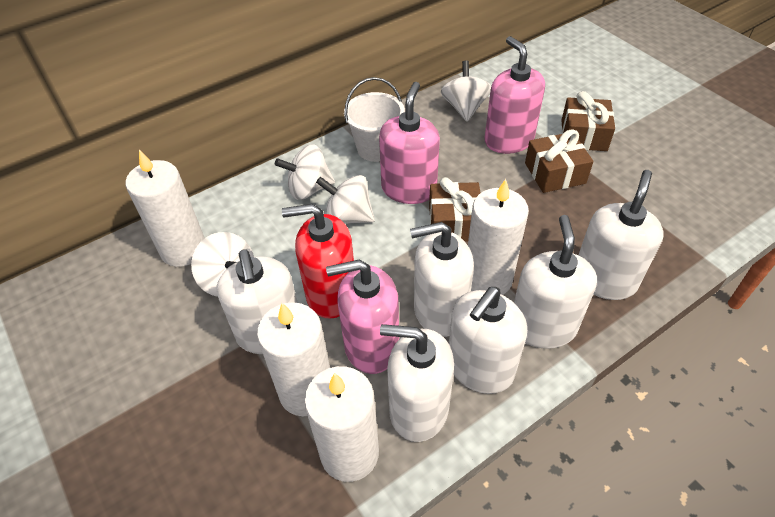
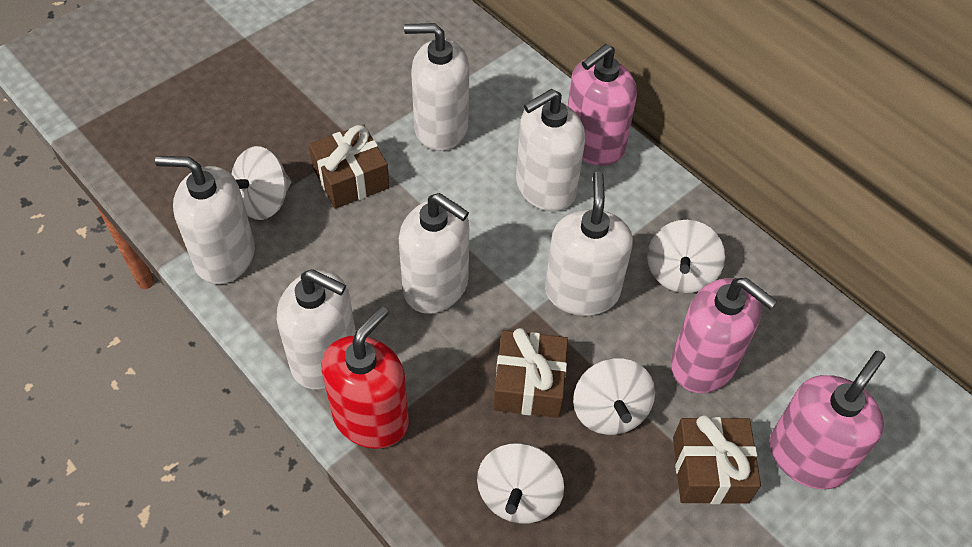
white bucket: 1 -> 0
white candle: 4 -> 0

